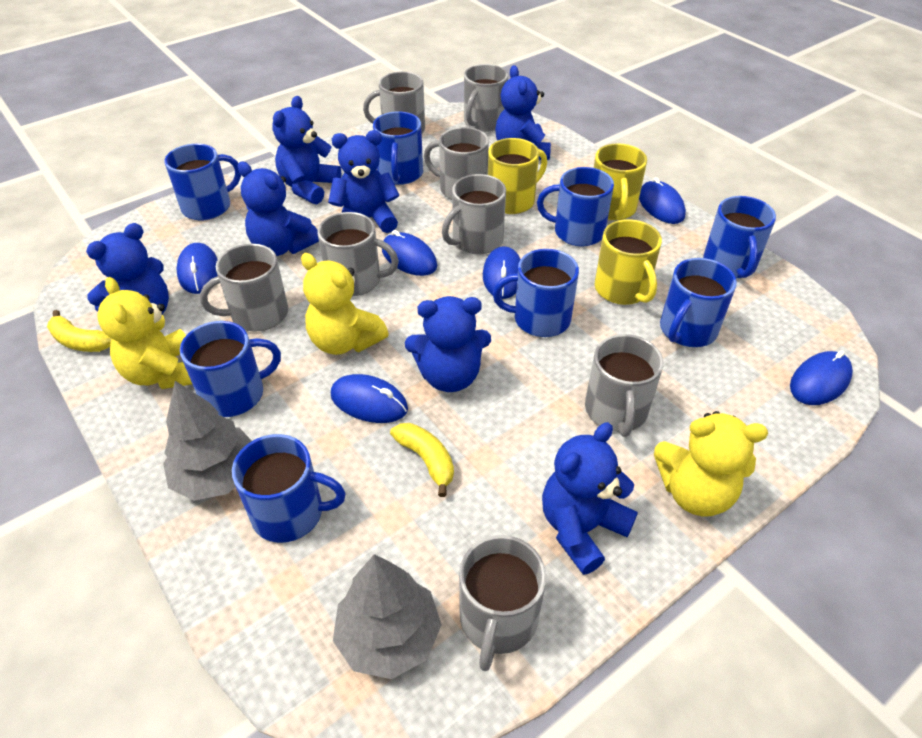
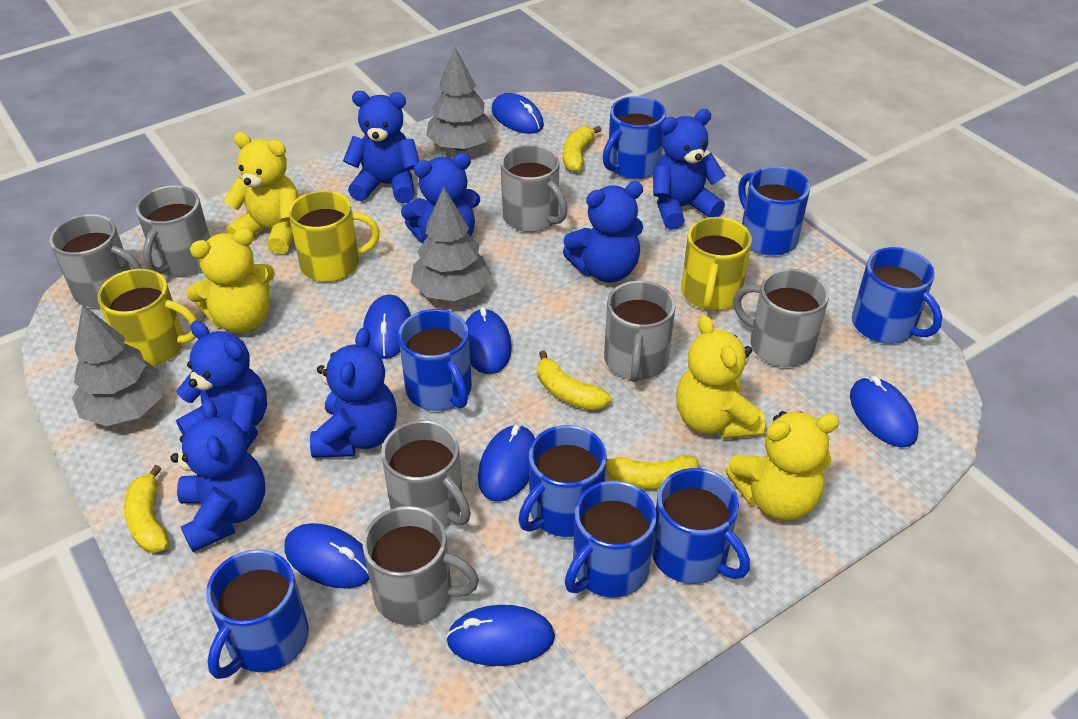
blue mouse: 6 -> 7
grey mug: 8 -> 7
grey tree: 2 -> 3
yellow banana: 2 -> 4
yellow teddy bear: 3 -> 4

